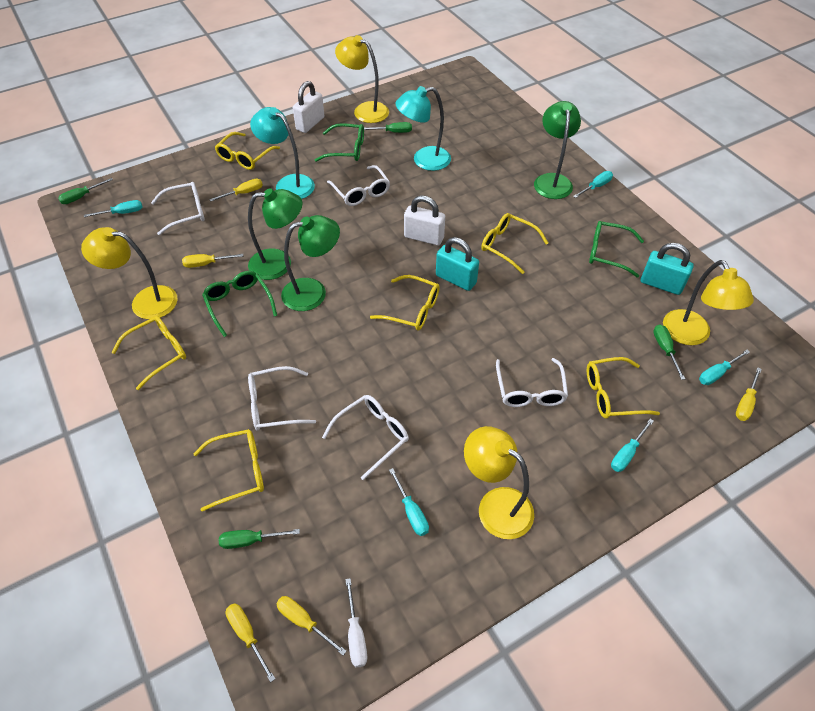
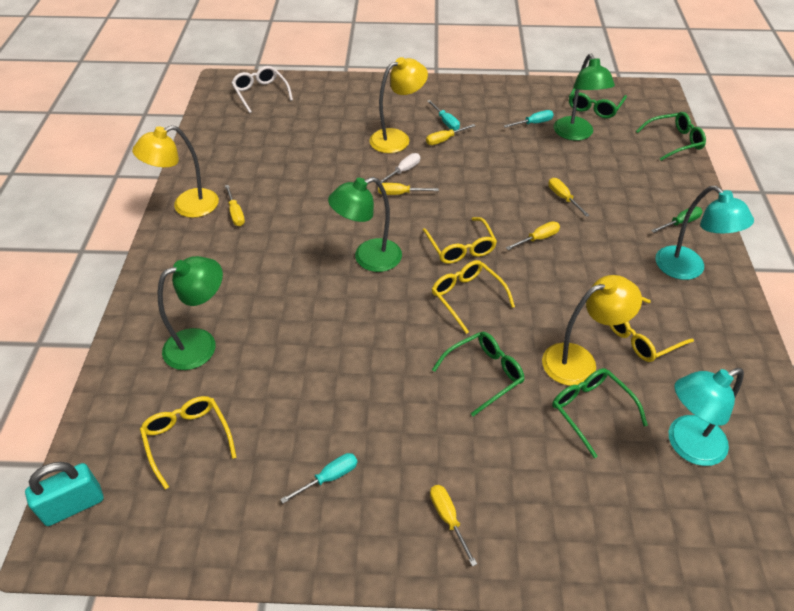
green glasses: 3 -> 4
green screwdriver: 4 -> 1
turquoise padlock: 2 -> 1
turquoise screwdriver: 5 -> 3
white glasses: 5 -> 1
white padlock: 2 -> 0
yellow glasses: 6 -> 4
yellow lamp: 4 -> 3
yellow screwdriver: 5 -> 6

